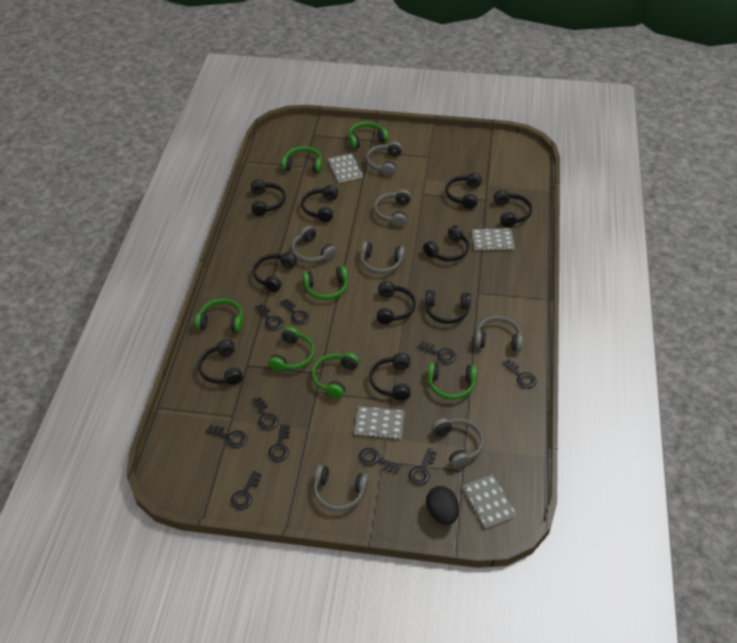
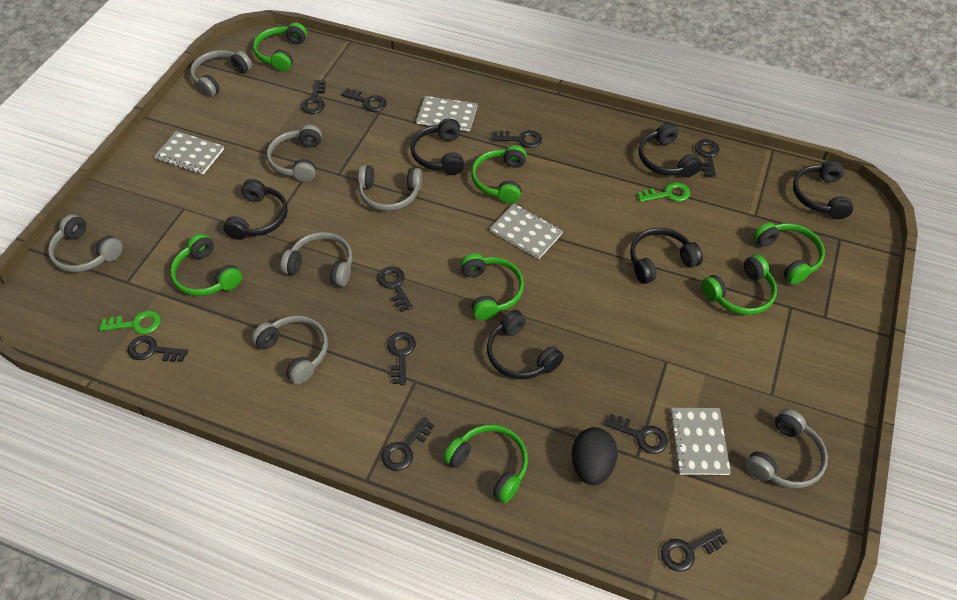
black headphones: 10 -> 6
green key: 0 -> 2

